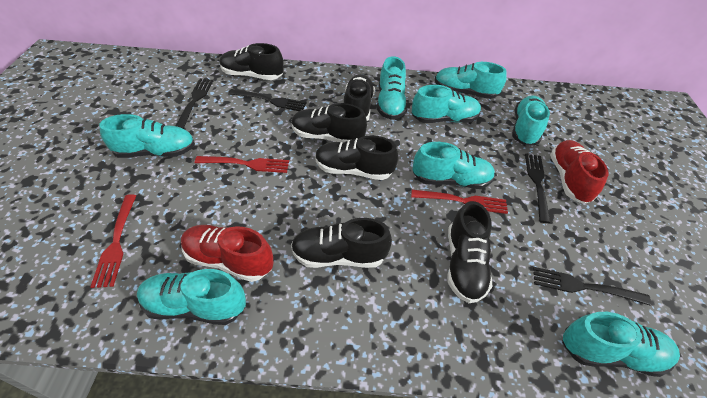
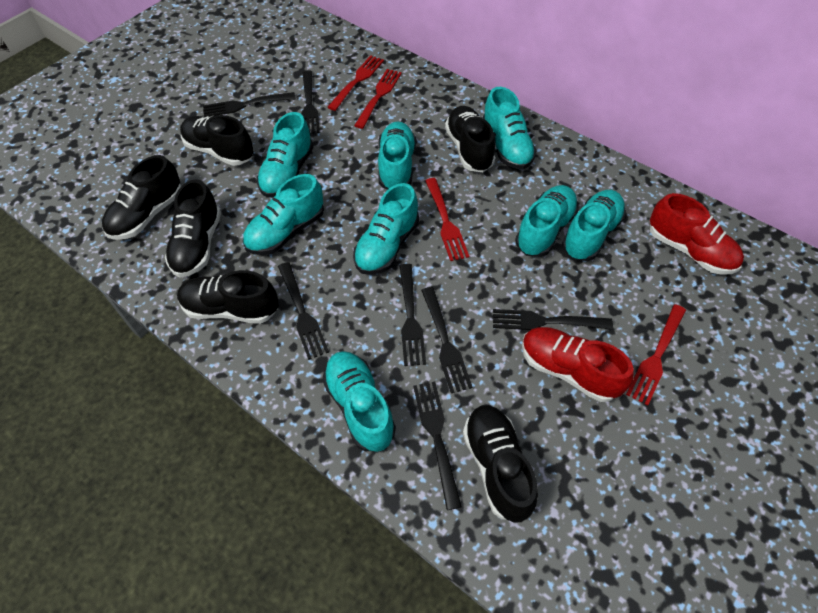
black fork: 4 -> 7
red fork: 3 -> 4

